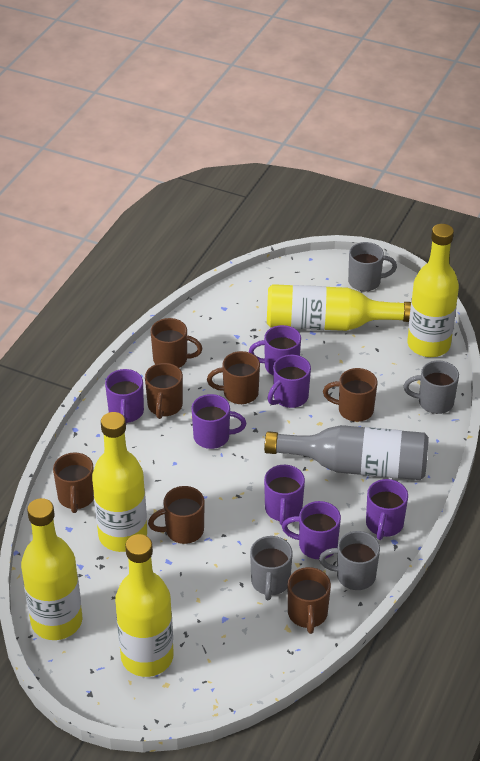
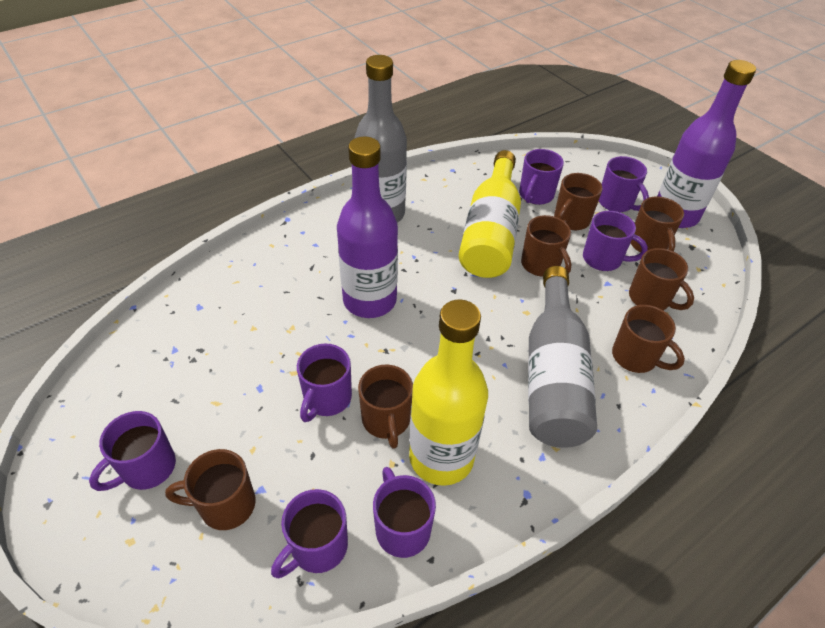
grey bottle: 1 -> 2
grey mug: 4 -> 0
purple bottle: 0 -> 2
yellow bottle: 5 -> 2

